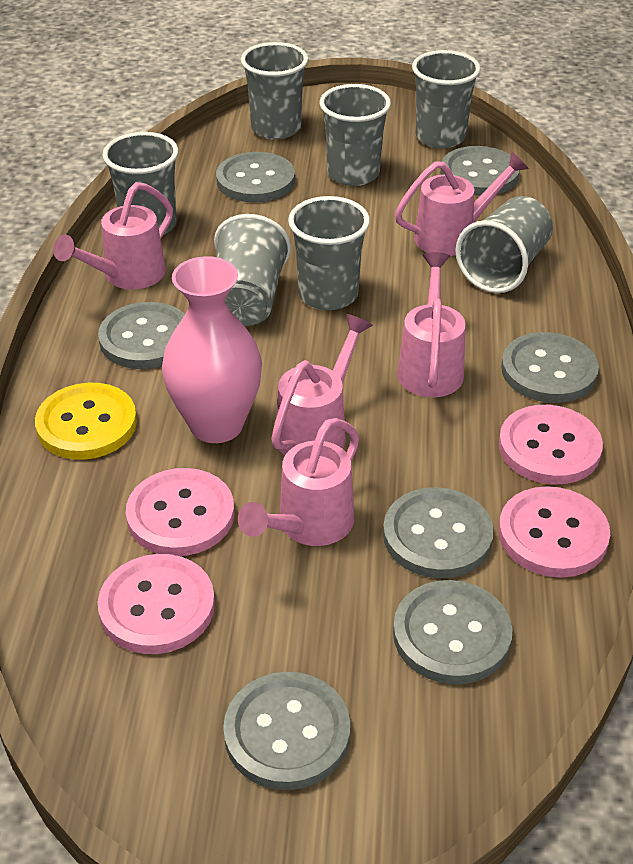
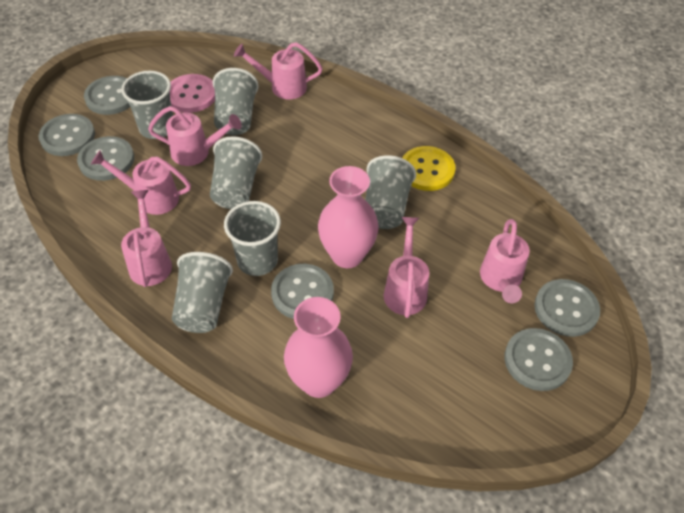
grey button: 7 -> 6
grey cup: 7 -> 6
pink button: 4 -> 1
pink vase: 1 -> 2
pink watering can: 5 -> 6

